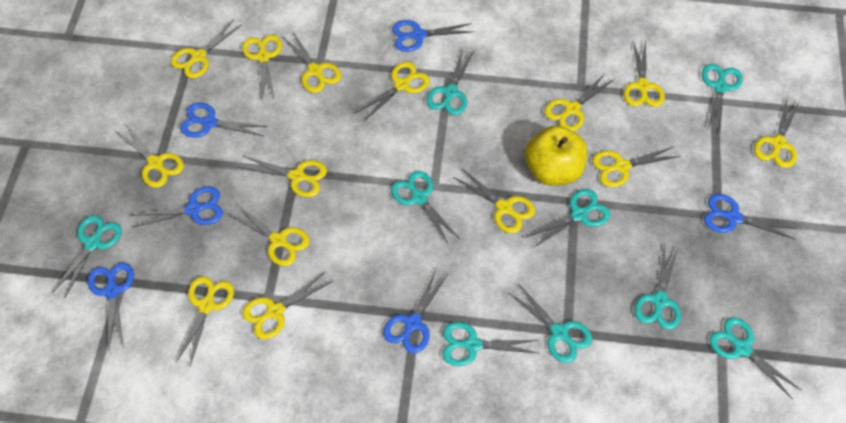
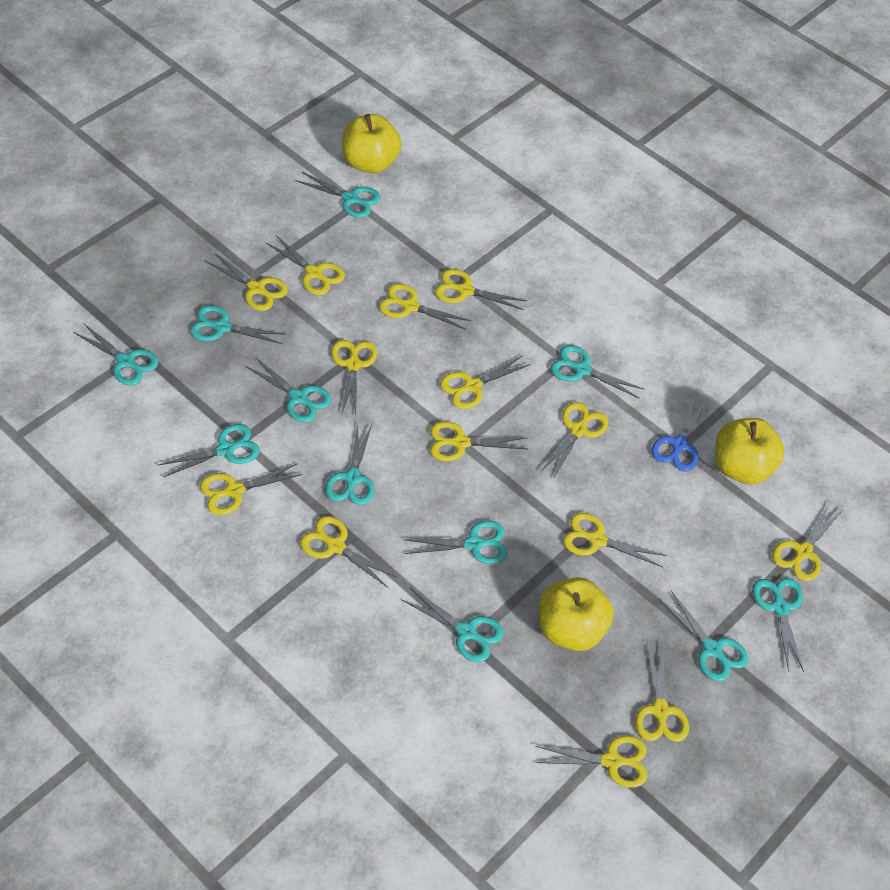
blue scissors: 6 -> 1
turquoise scissors: 9 -> 11
yellow apple: 1 -> 3

